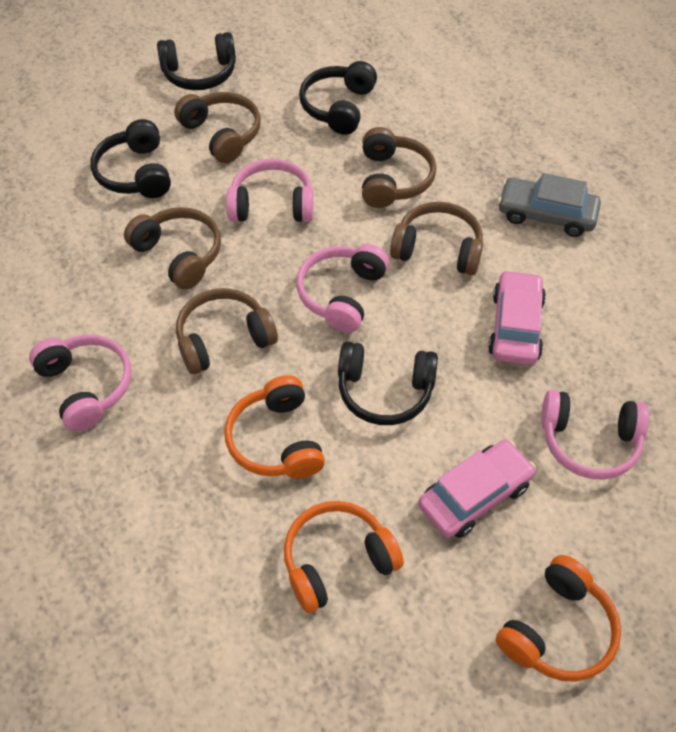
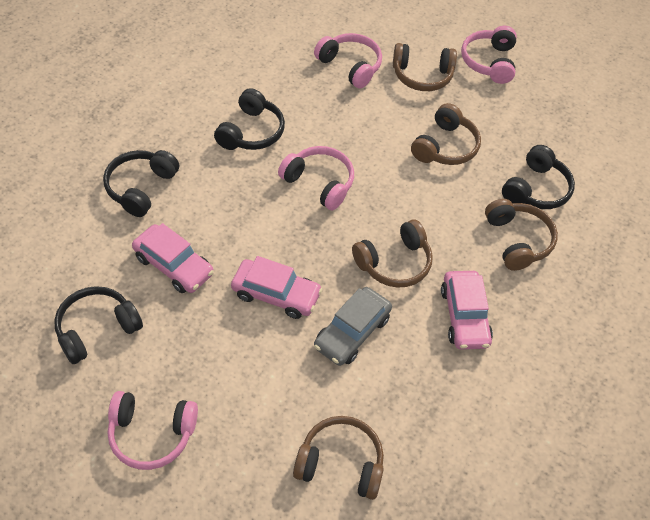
orange headphones: 3 -> 0
pink car: 2 -> 3

